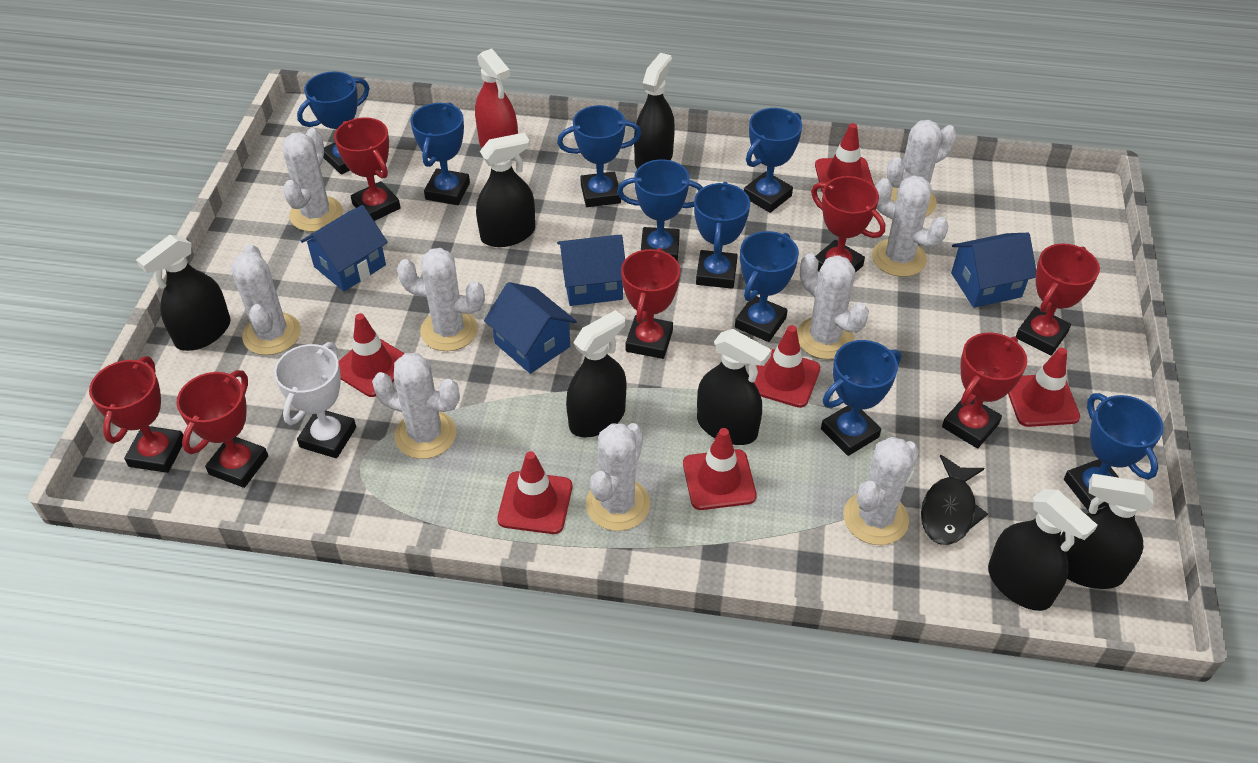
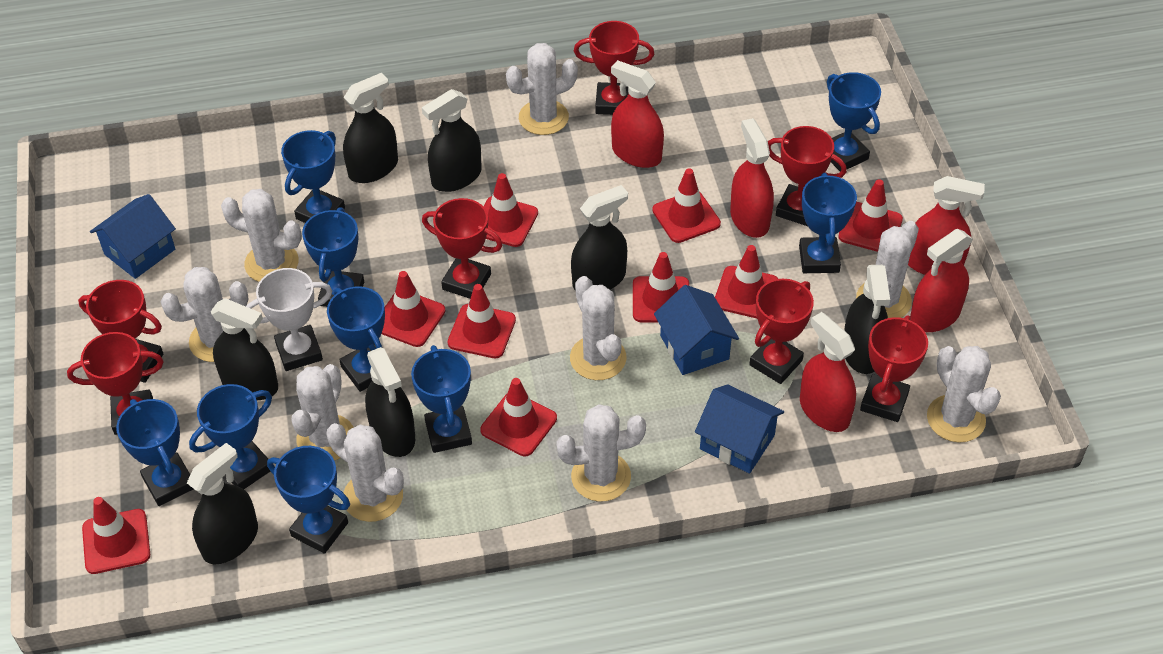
black fish: 1 -> 0
blue house: 4 -> 3
red spray bottle: 1 -> 5
red traffic cone: 6 -> 9

